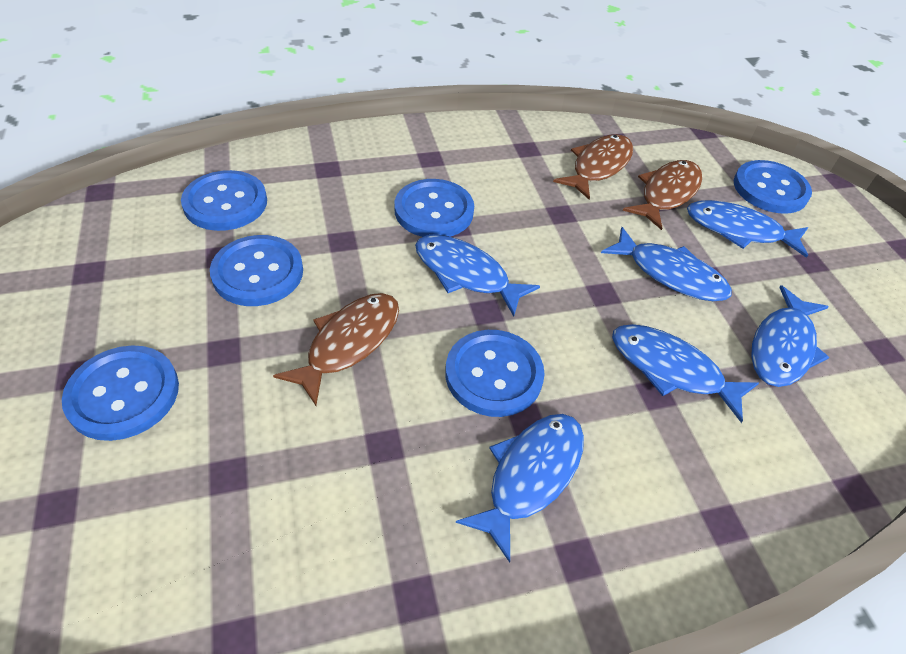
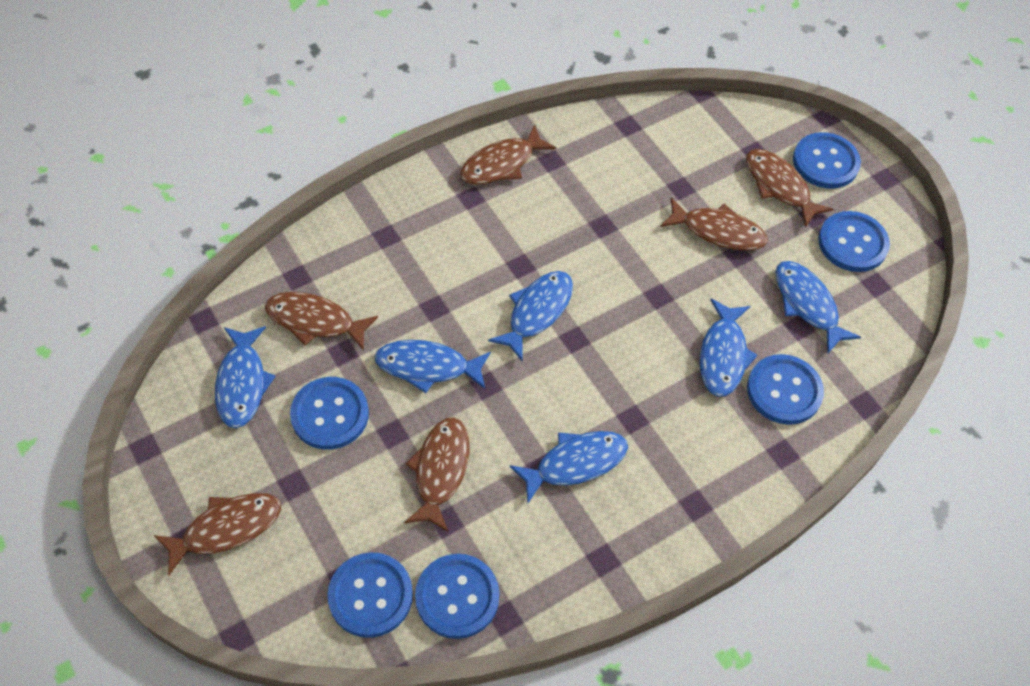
brown fish: 3 -> 6

